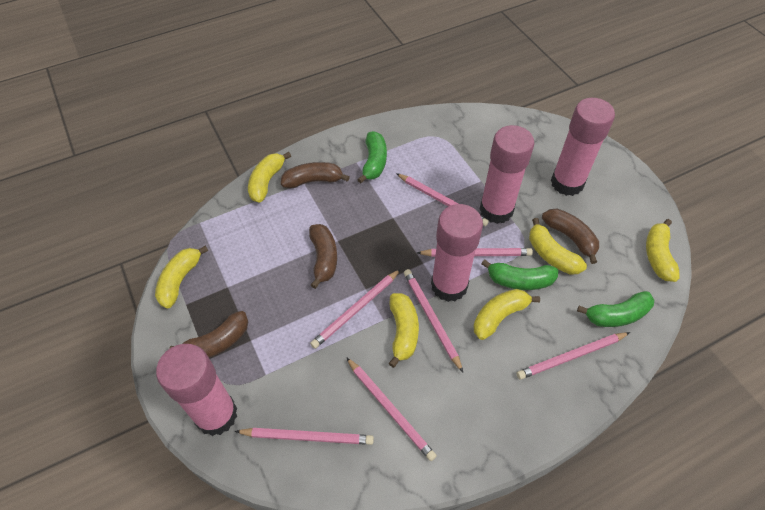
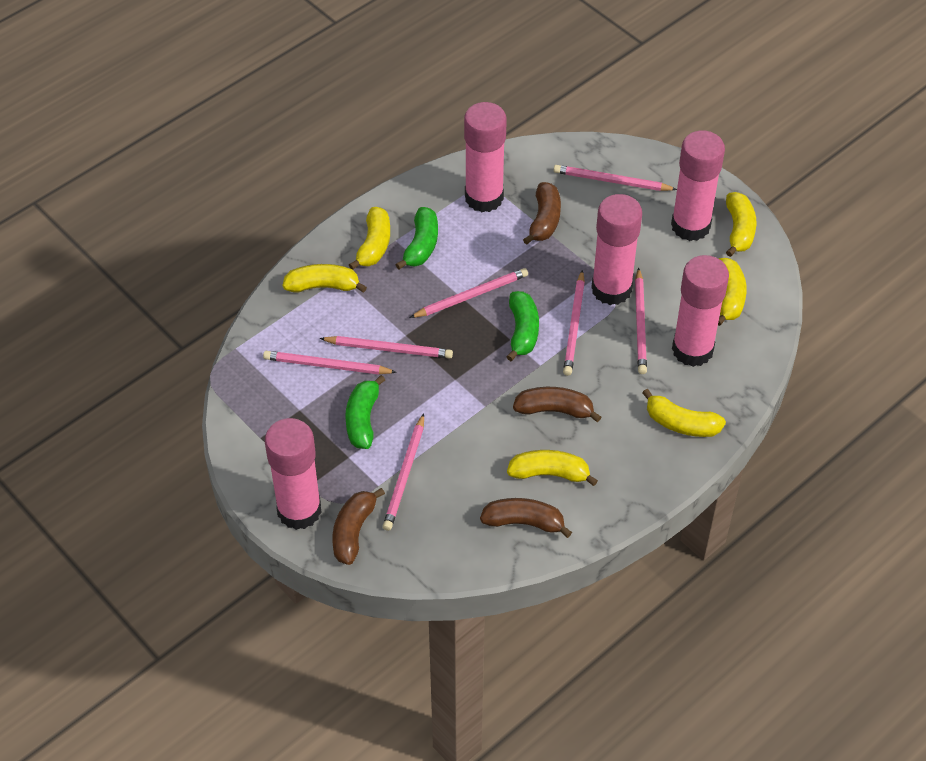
pink glue stick: 4 -> 5

